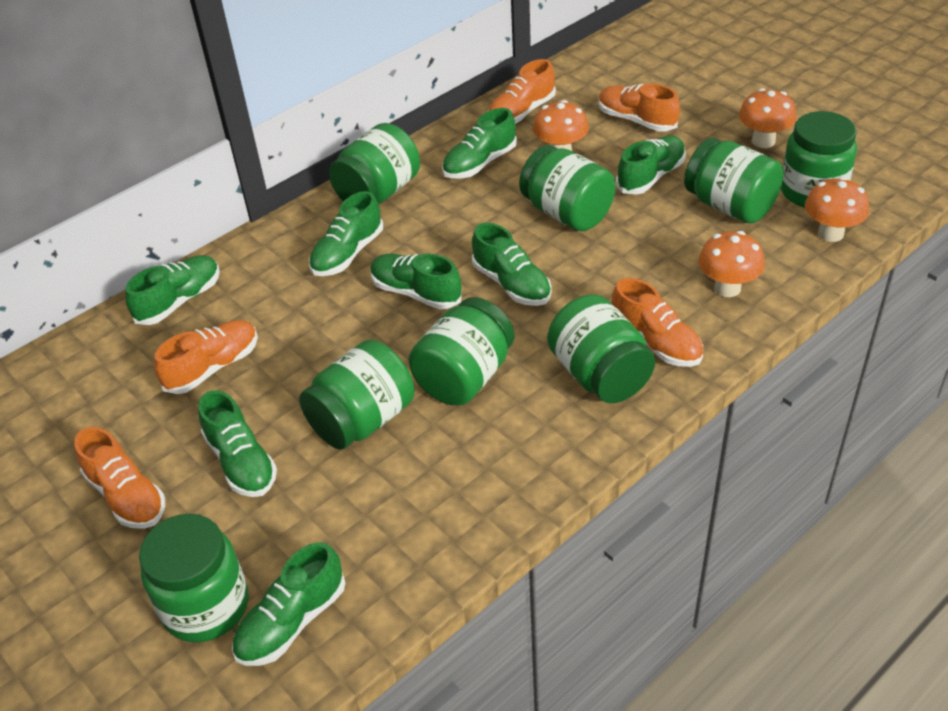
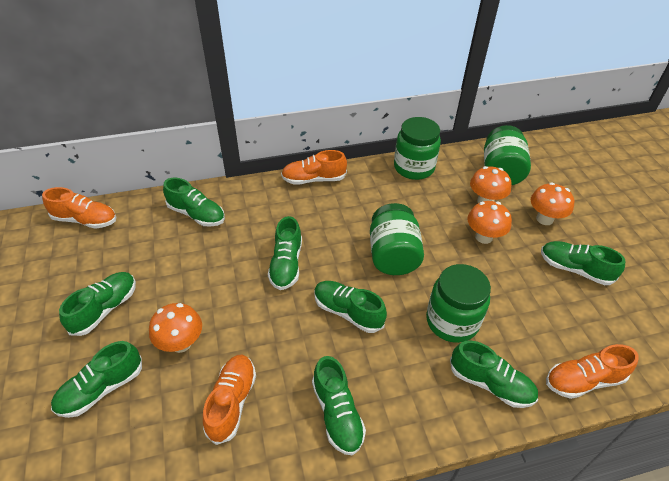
green jar: 8 -> 4
orange shoe: 5 -> 4

